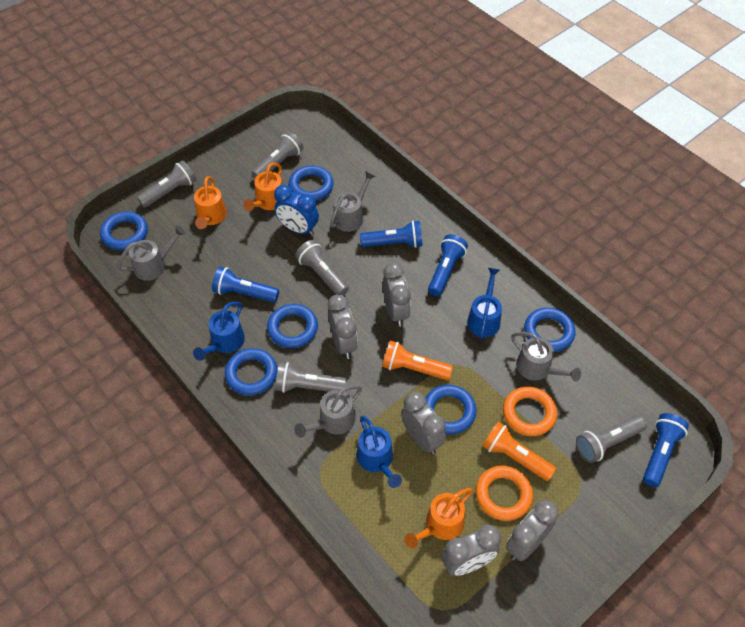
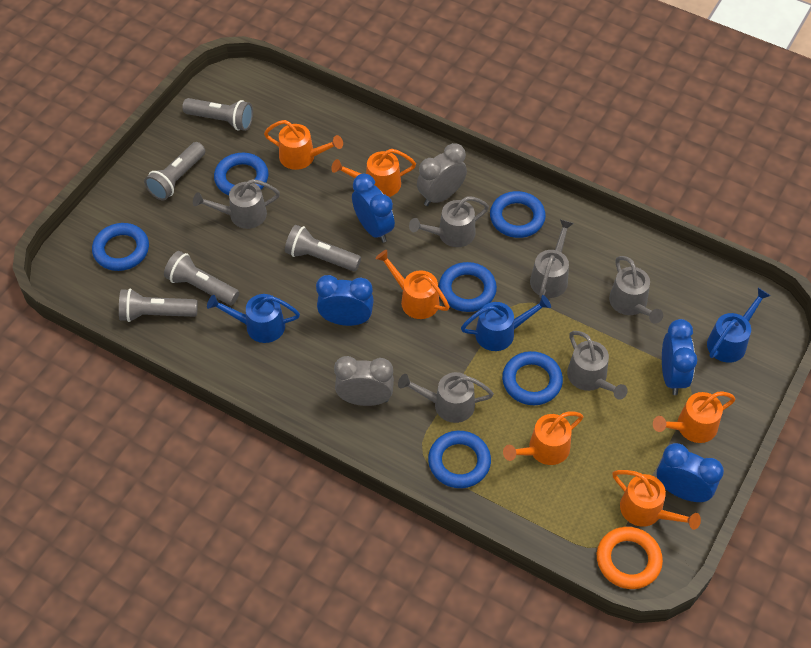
blue clock: 1 -> 4
blue flashlight: 4 -> 0
grey clock: 5 -> 2
grey watering can: 4 -> 6
orange flashlight: 2 -> 0
orange ring: 2 -> 1
orange watering can: 3 -> 6

